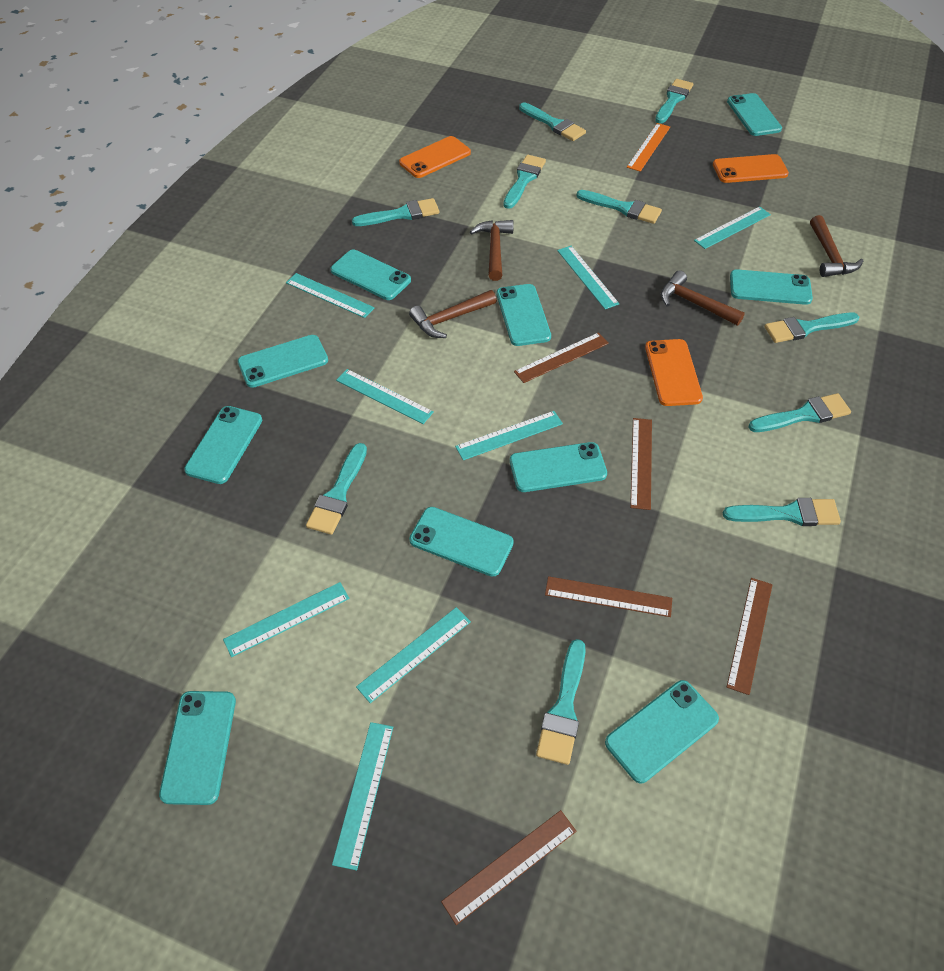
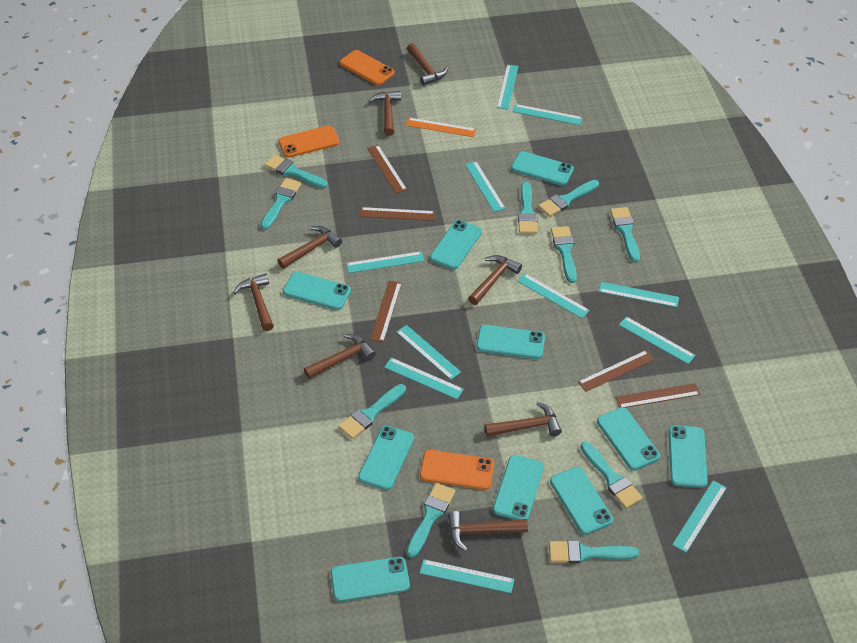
brown hammer: 4 -> 8
turquoise ruler: 8 -> 11

